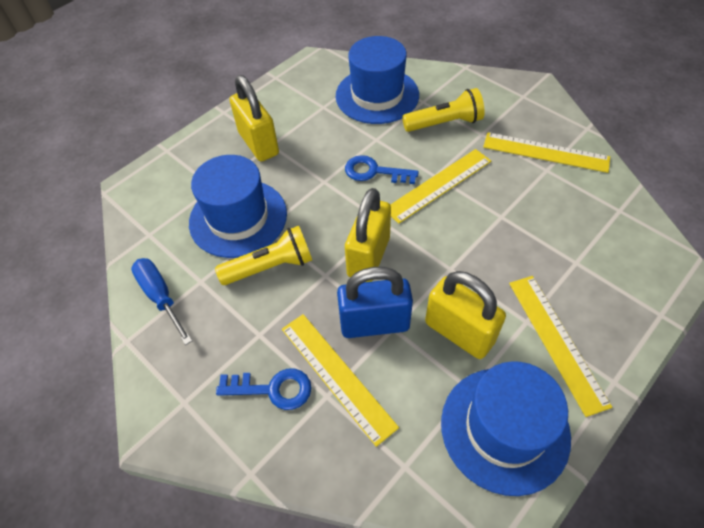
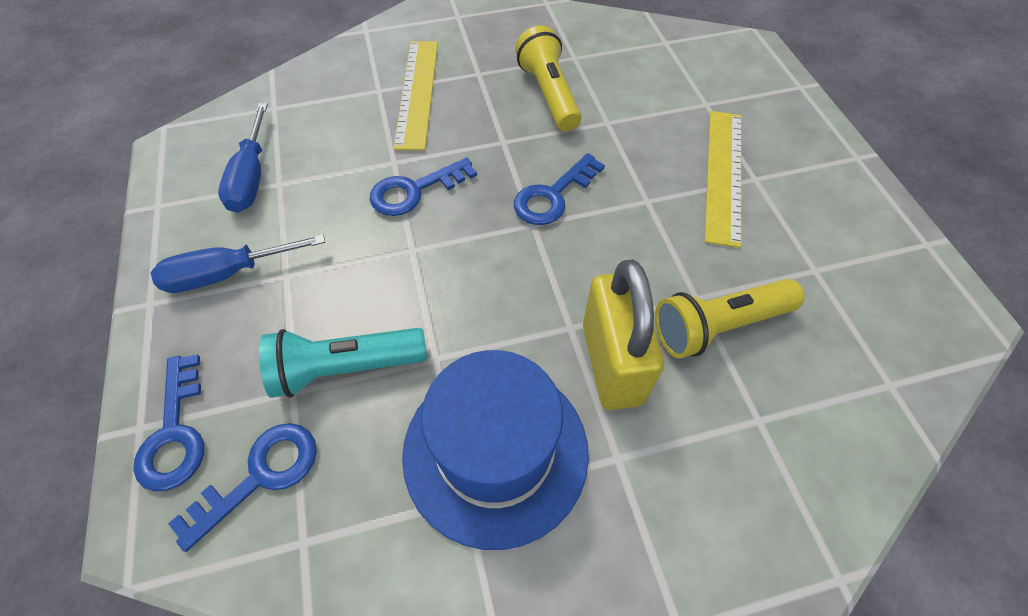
blue hat: 3 -> 1
blue key: 2 -> 4
blue padlock: 1 -> 0
blue screwdriver: 1 -> 2
turquoise flashlight: 0 -> 1
yellow padlock: 3 -> 1
yellow ruler: 4 -> 2

